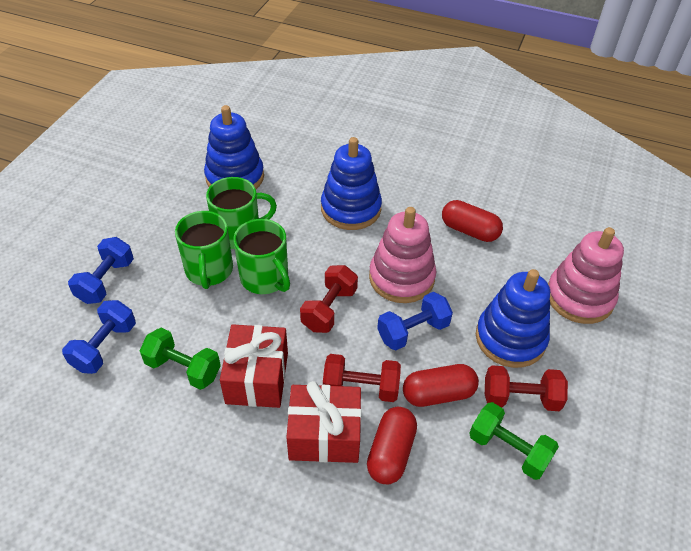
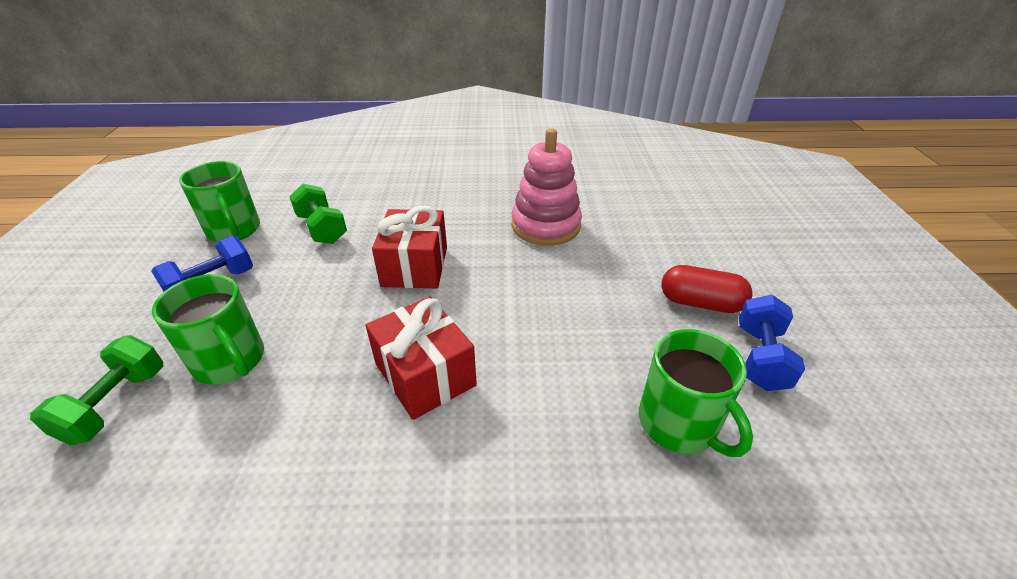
blue dumbbell: 3 -> 2
blue stacking toy: 3 -> 0
pink stacking toy: 2 -> 1
red capsule: 3 -> 1
red dumbbell: 3 -> 0

